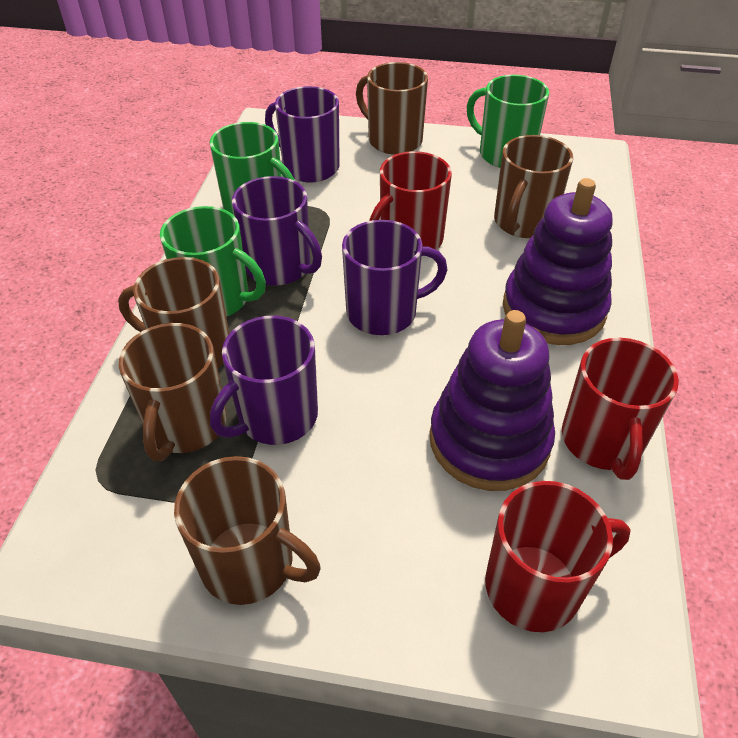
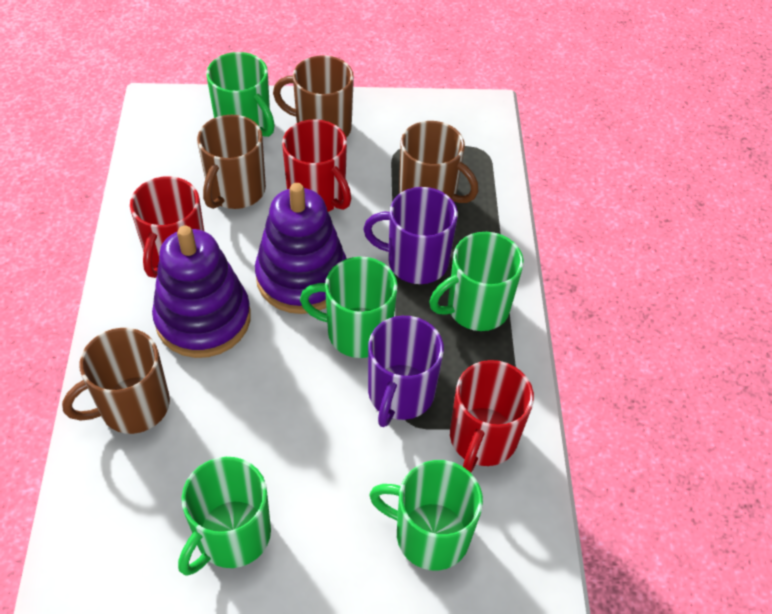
brown mug: 5 -> 4
green mug: 3 -> 5
purple mug: 4 -> 2

